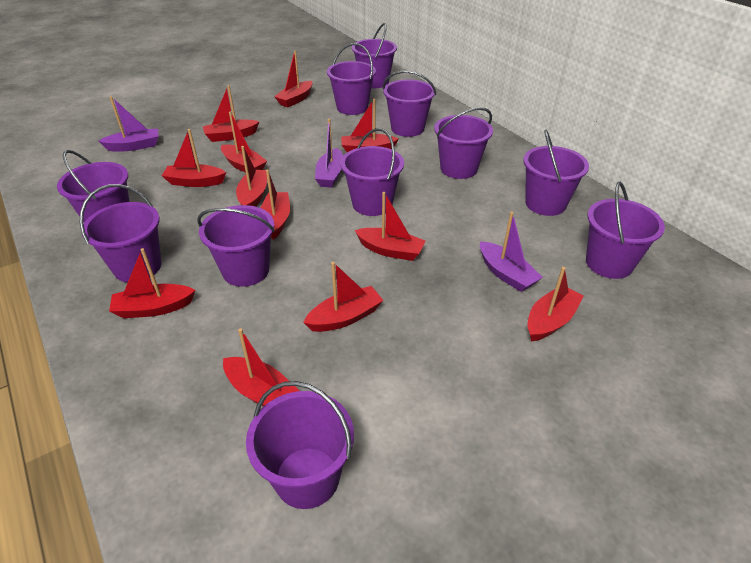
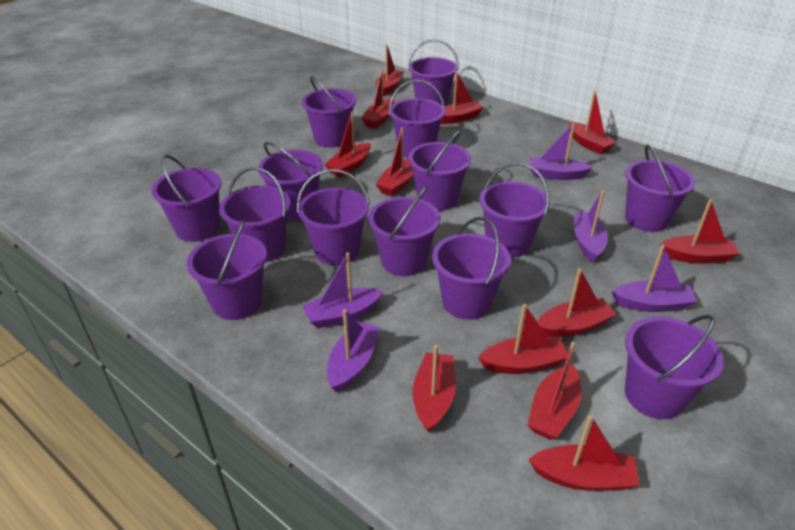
purple boat: 3 -> 5
purple bucket: 11 -> 14

